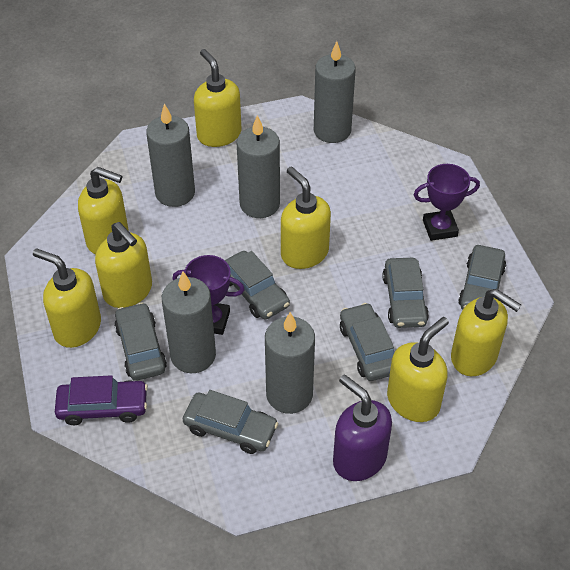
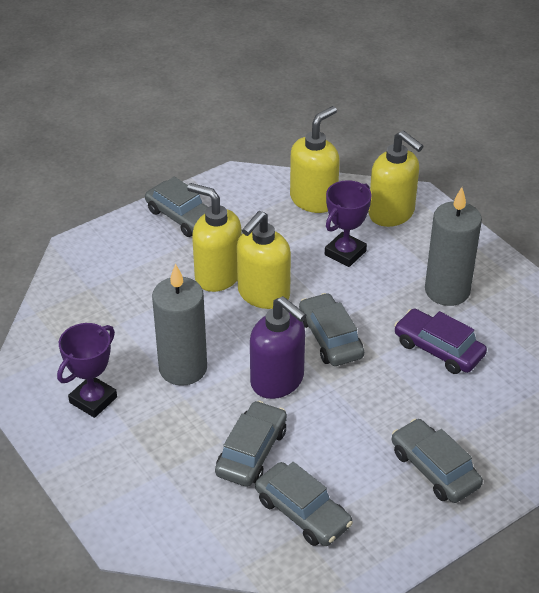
grey candle: 5 -> 2
grey car: 6 -> 5
yellow soap dispenser: 7 -> 4

